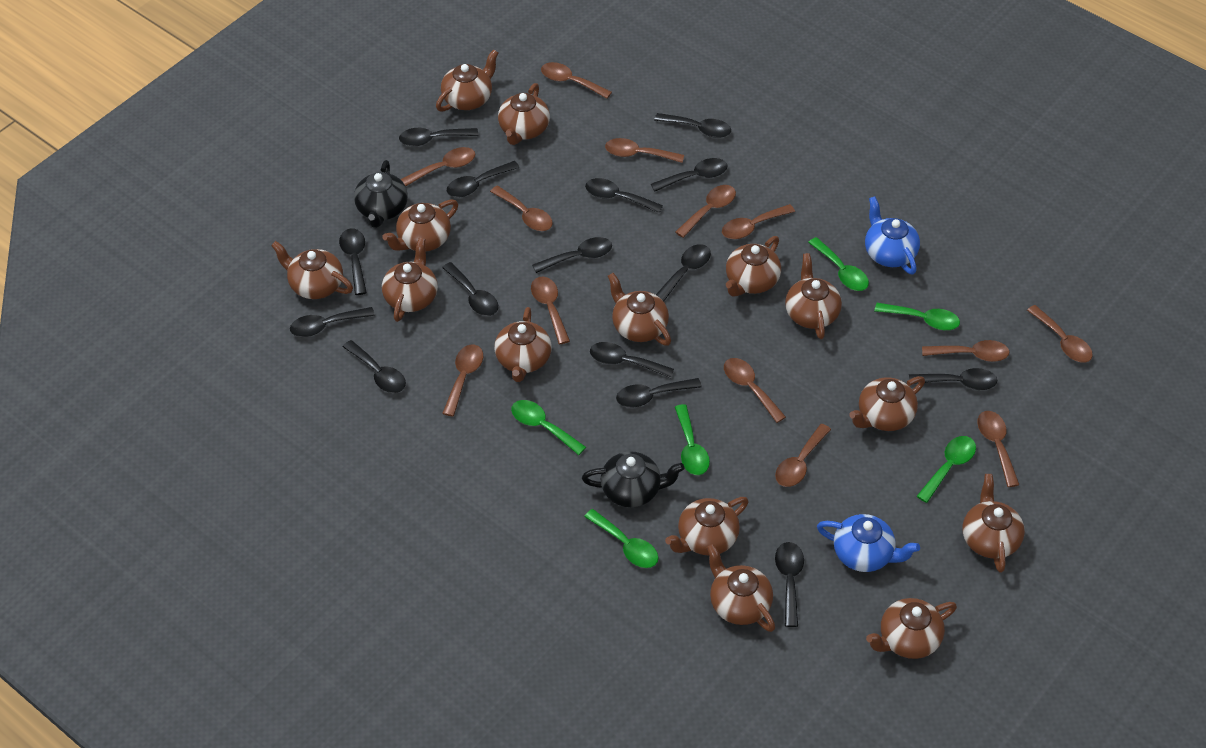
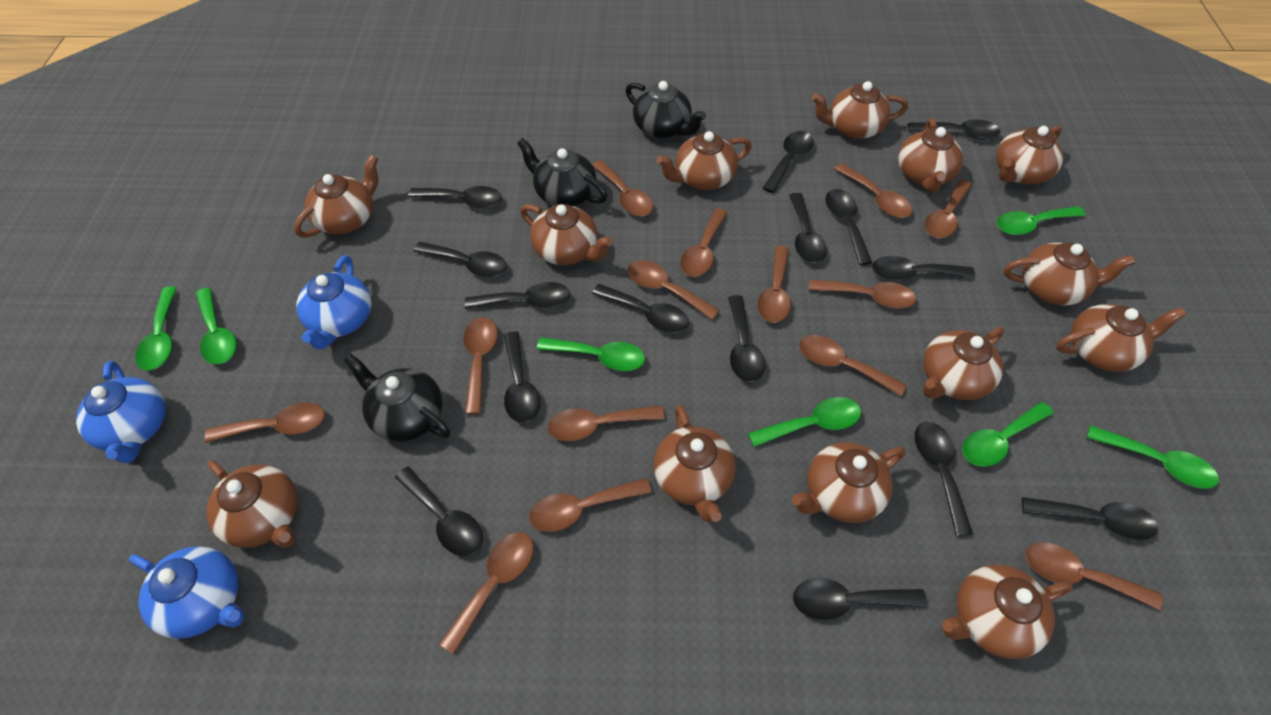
black teapot: 2 -> 3
blue teapot: 2 -> 3
brown spoon: 13 -> 14
brown teapot: 14 -> 13
green spoon: 6 -> 7

